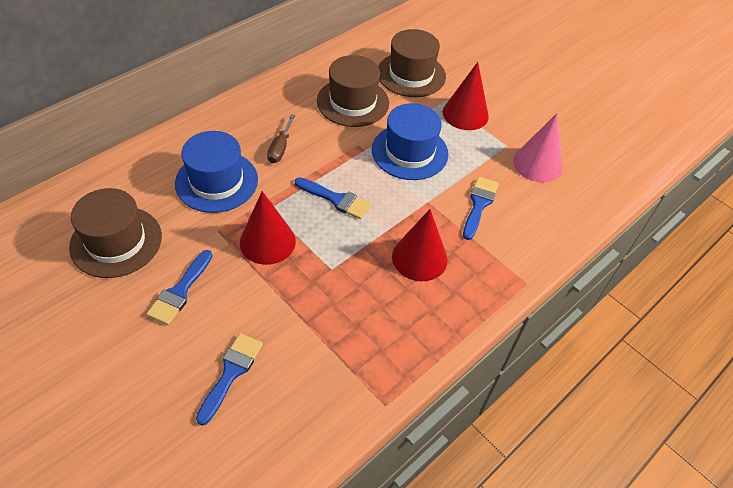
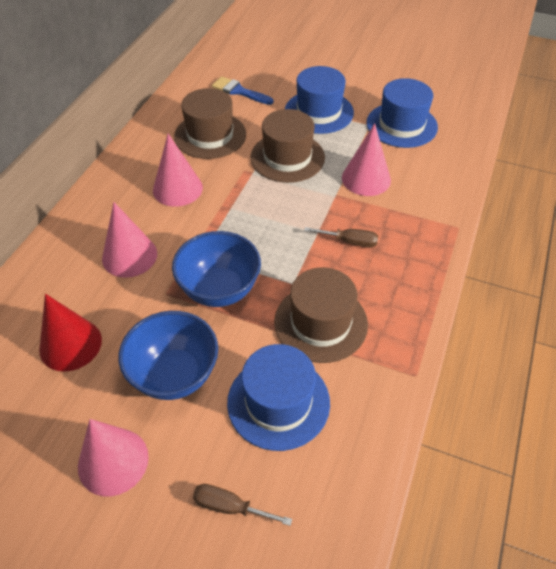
blue bowl: 0 -> 2
blue brush: 4 -> 1
blue hat: 2 -> 3
brown screwdriver: 1 -> 2
pink cone: 1 -> 4
red cone: 3 -> 1

